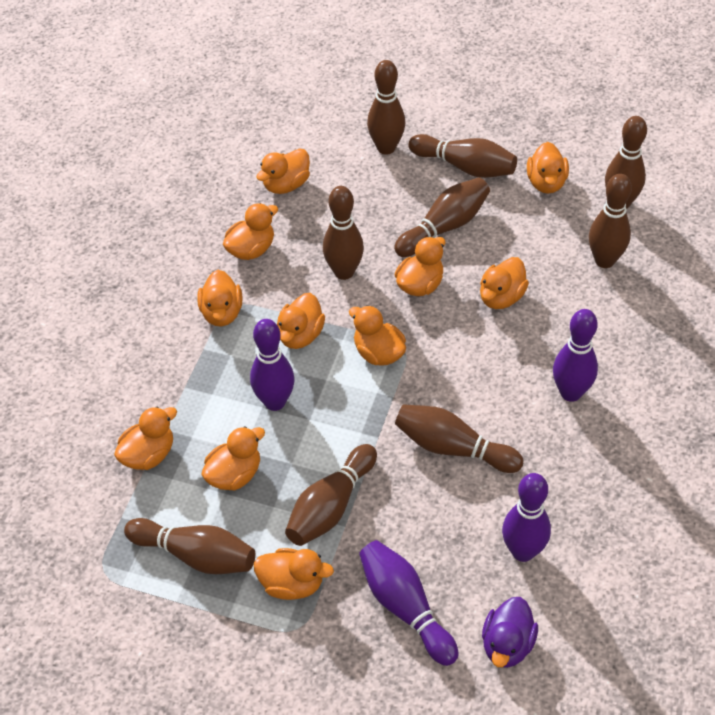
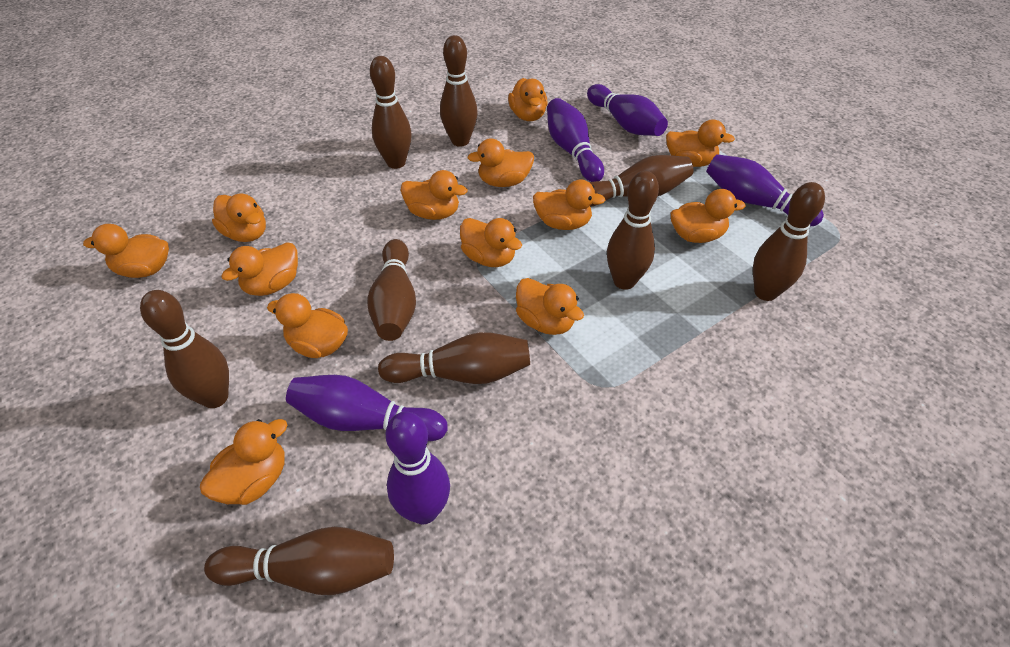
orange duck: 11 -> 13
purple bowling pin: 4 -> 5
purple duck: 1 -> 0

